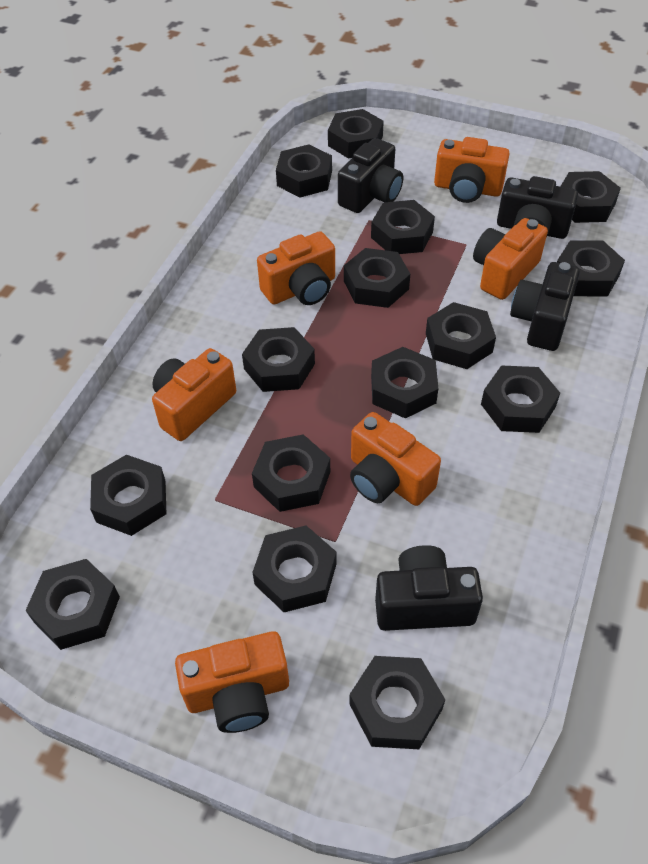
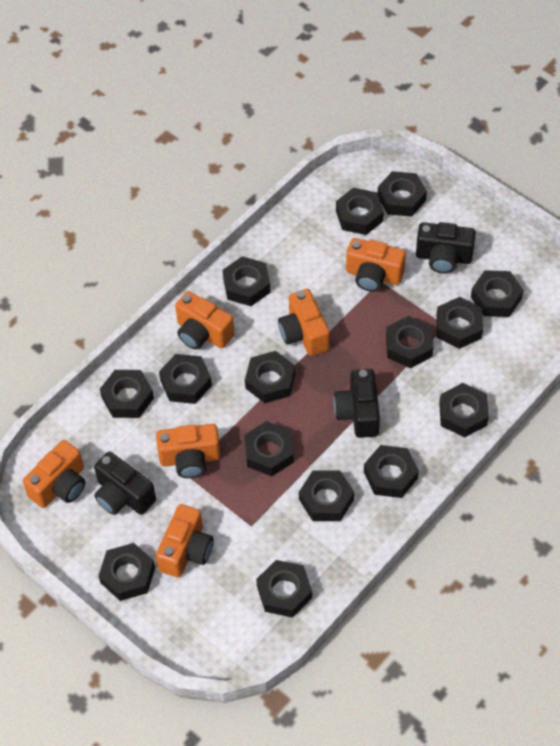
black camera: 4 -> 3

